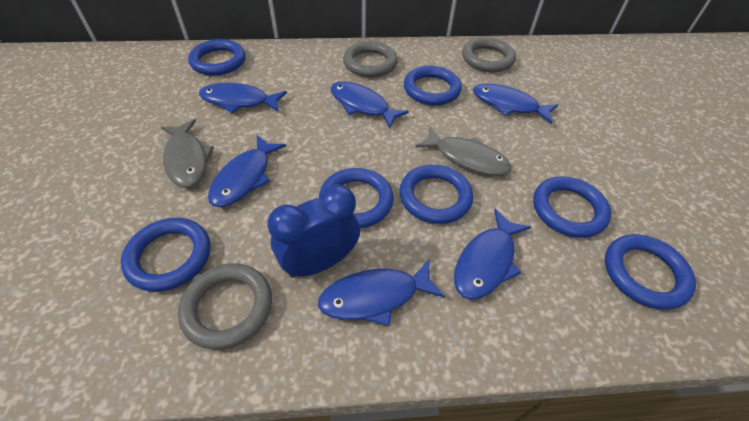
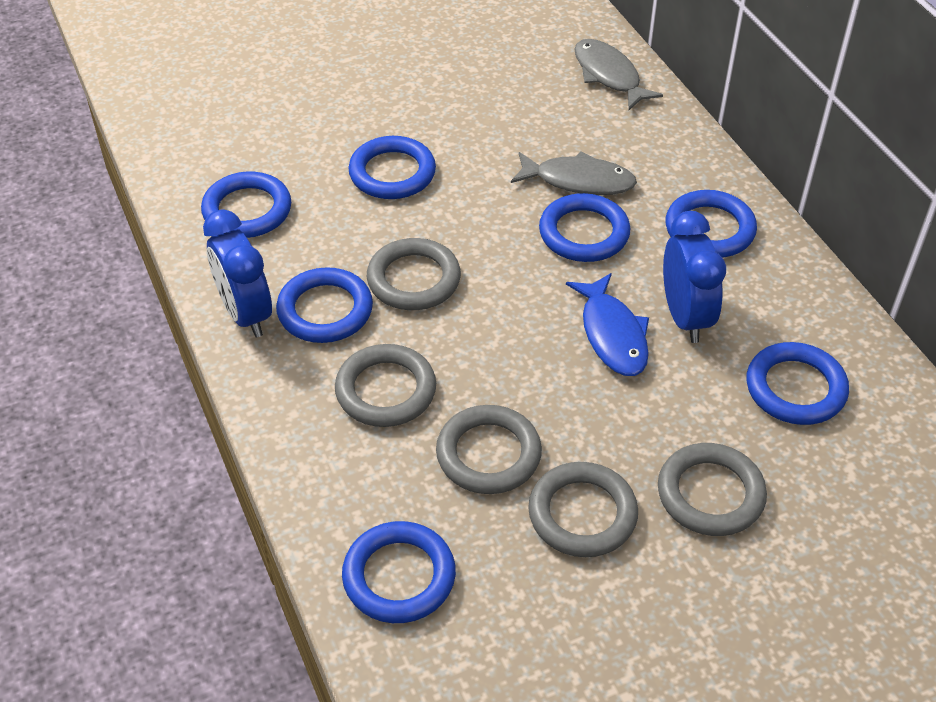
blue clock: 1 -> 2
blue fish: 6 -> 1
grey ring: 3 -> 5

